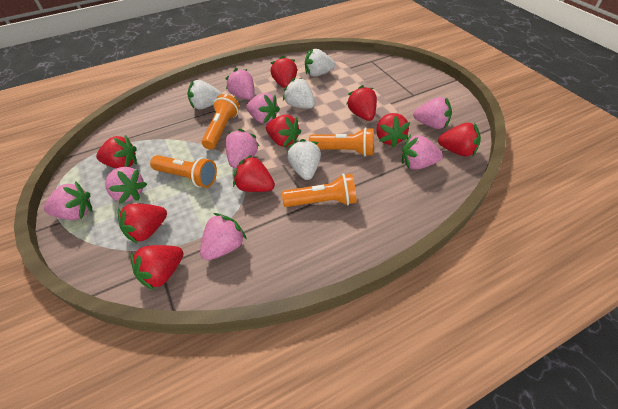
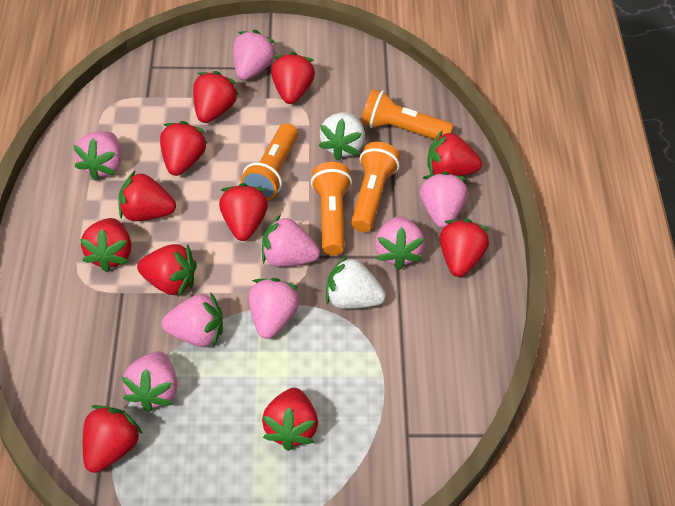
red strawberry: 9 -> 11
white strawberry: 4 -> 2

